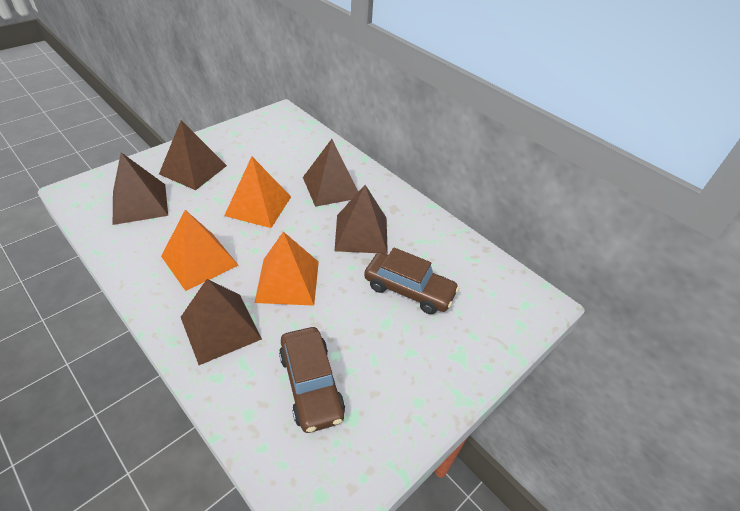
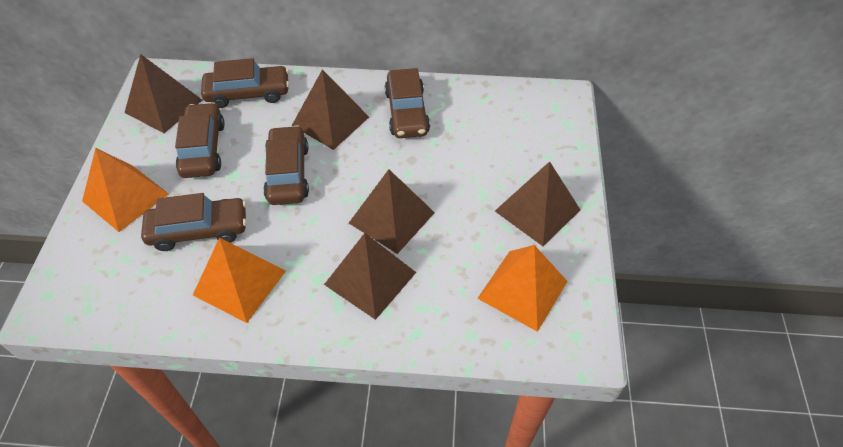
brown car: 2 -> 5

